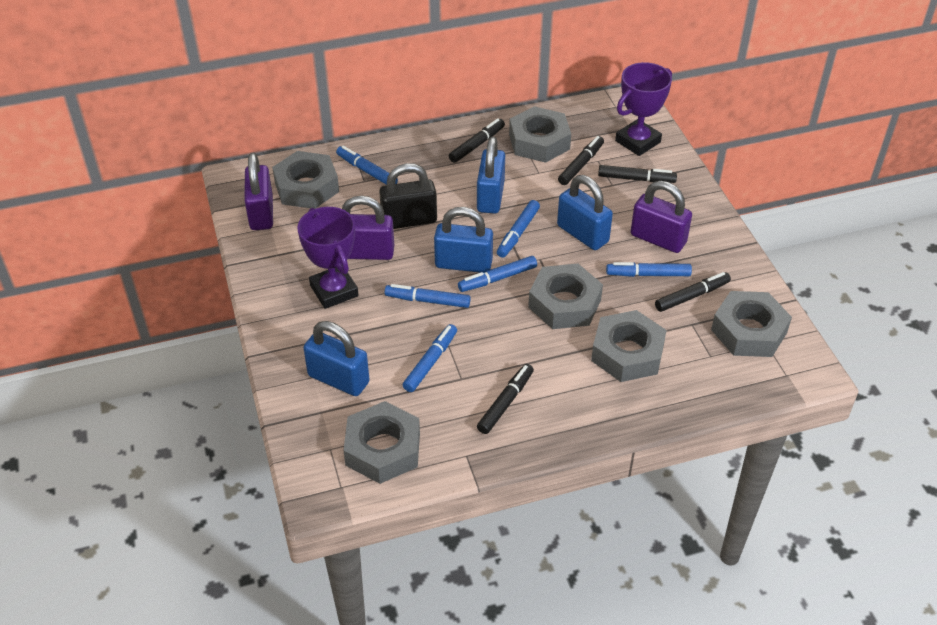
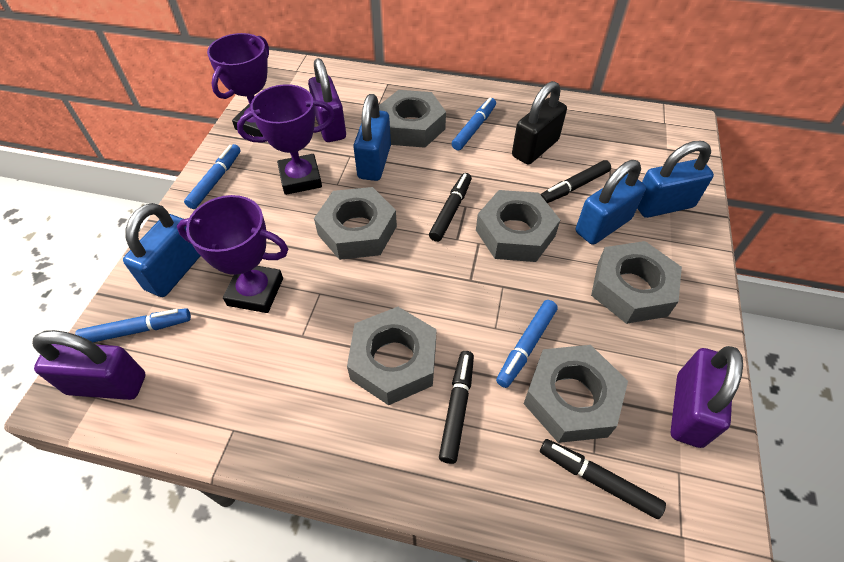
black marker: 5 -> 4
blue marker: 6 -> 4
purple trophy: 2 -> 3

